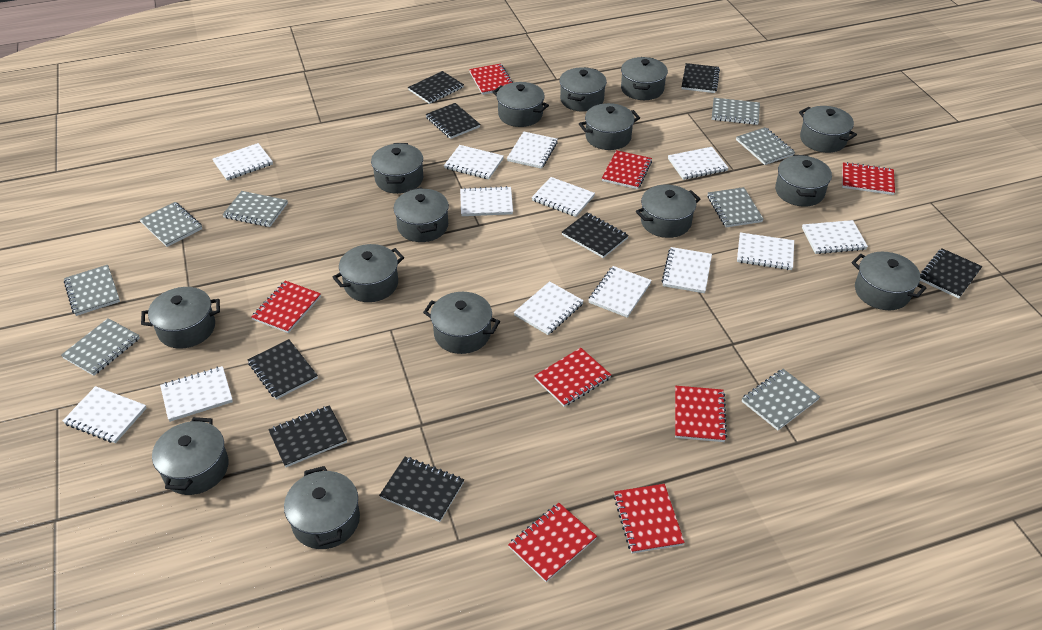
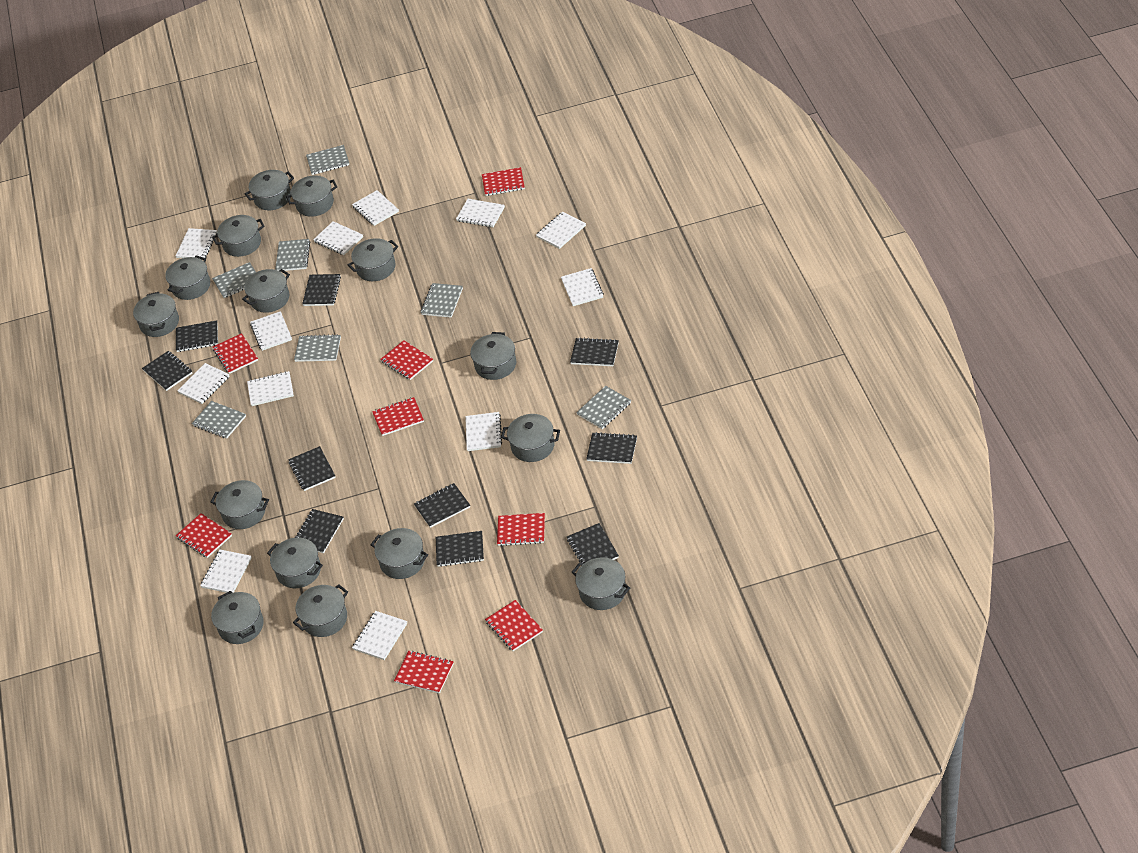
black notebook: 8 -> 10
grey notebook: 8 -> 7
white notebook: 13 -> 12

